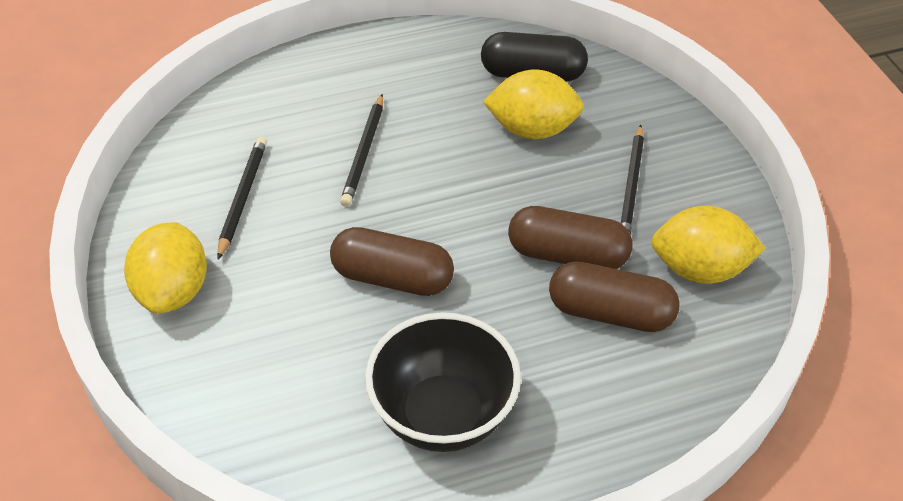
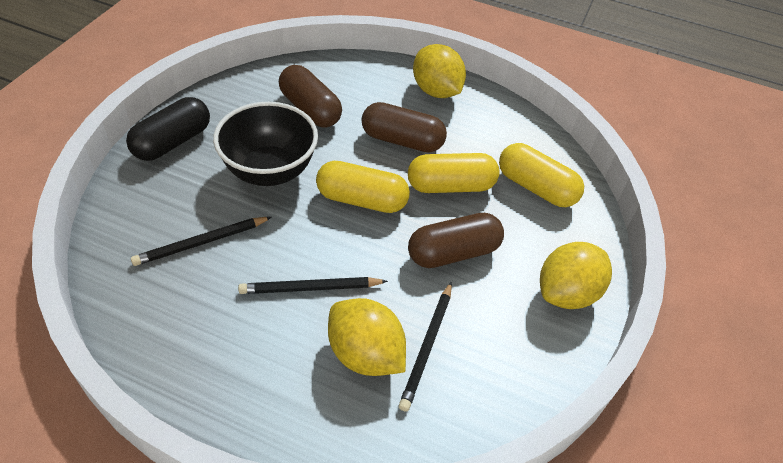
yellow capsule: 0 -> 3

